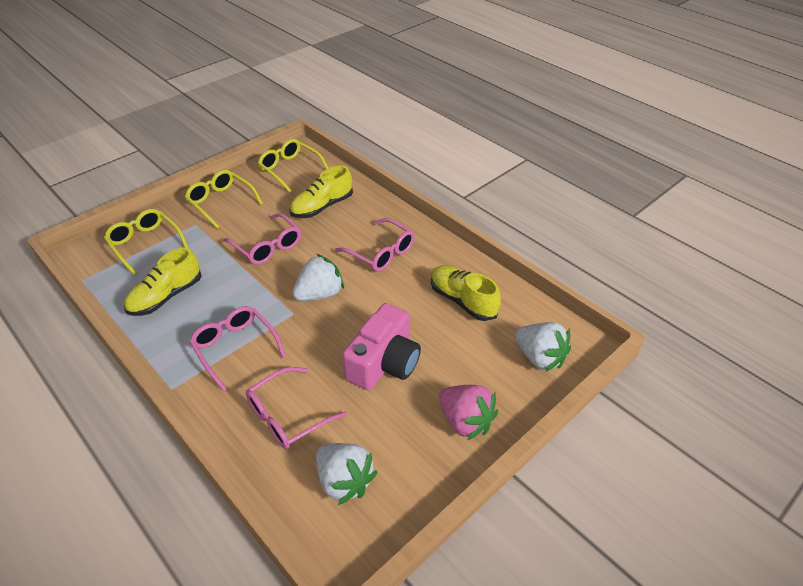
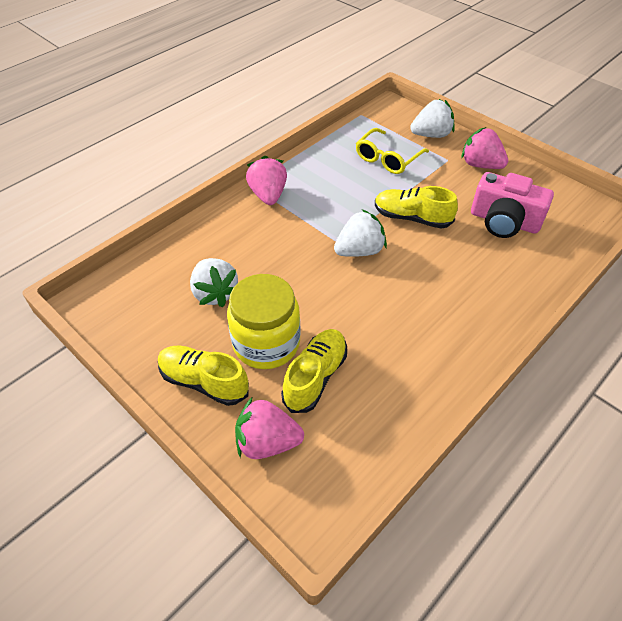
pink glasses: 4 -> 0
pink strawberry: 1 -> 3
yellow glasses: 3 -> 1
yellow jar: 0 -> 1

